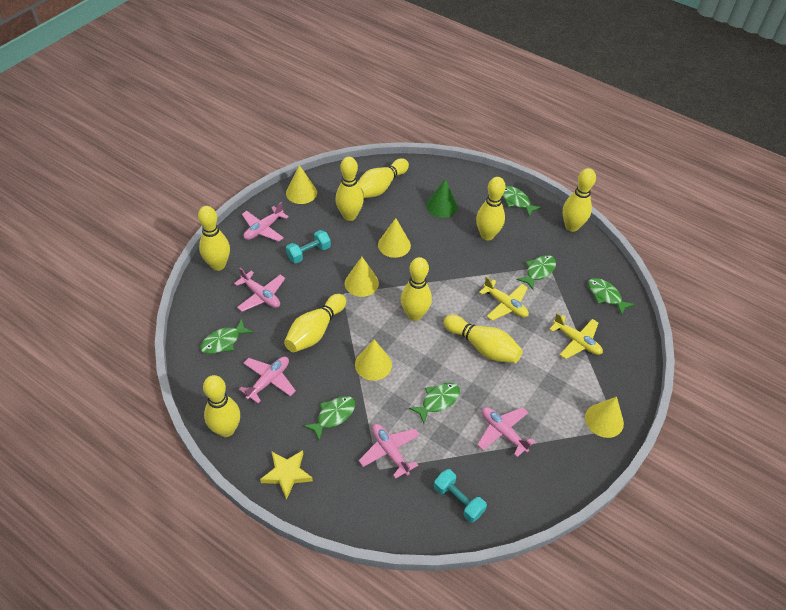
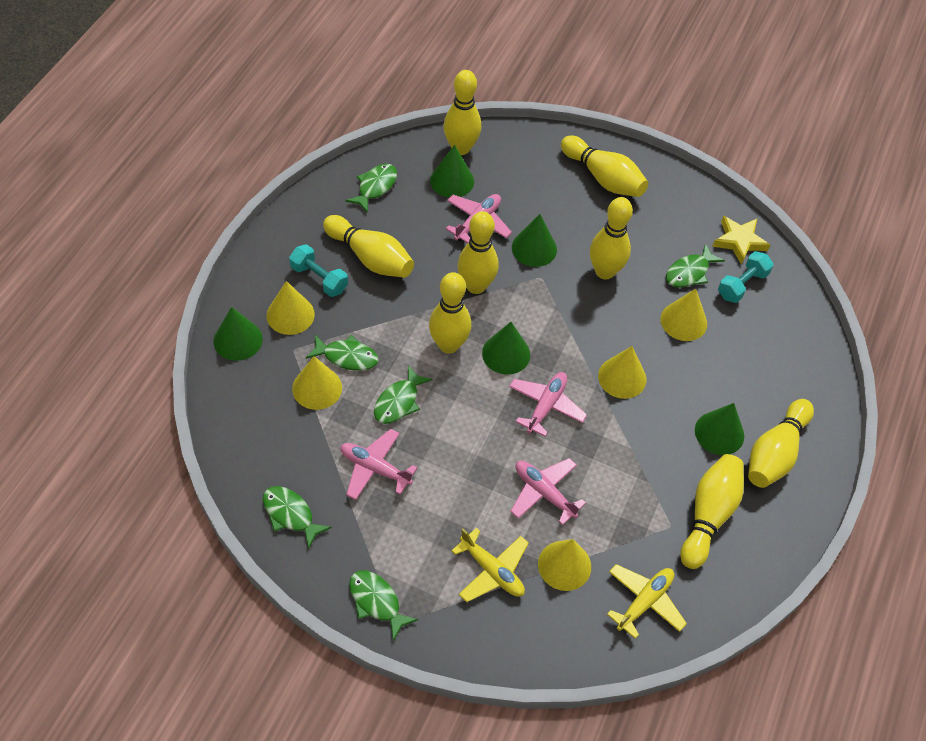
green cone: 1 -> 5
pink plane: 5 -> 4
yellow bowling pin: 9 -> 8

